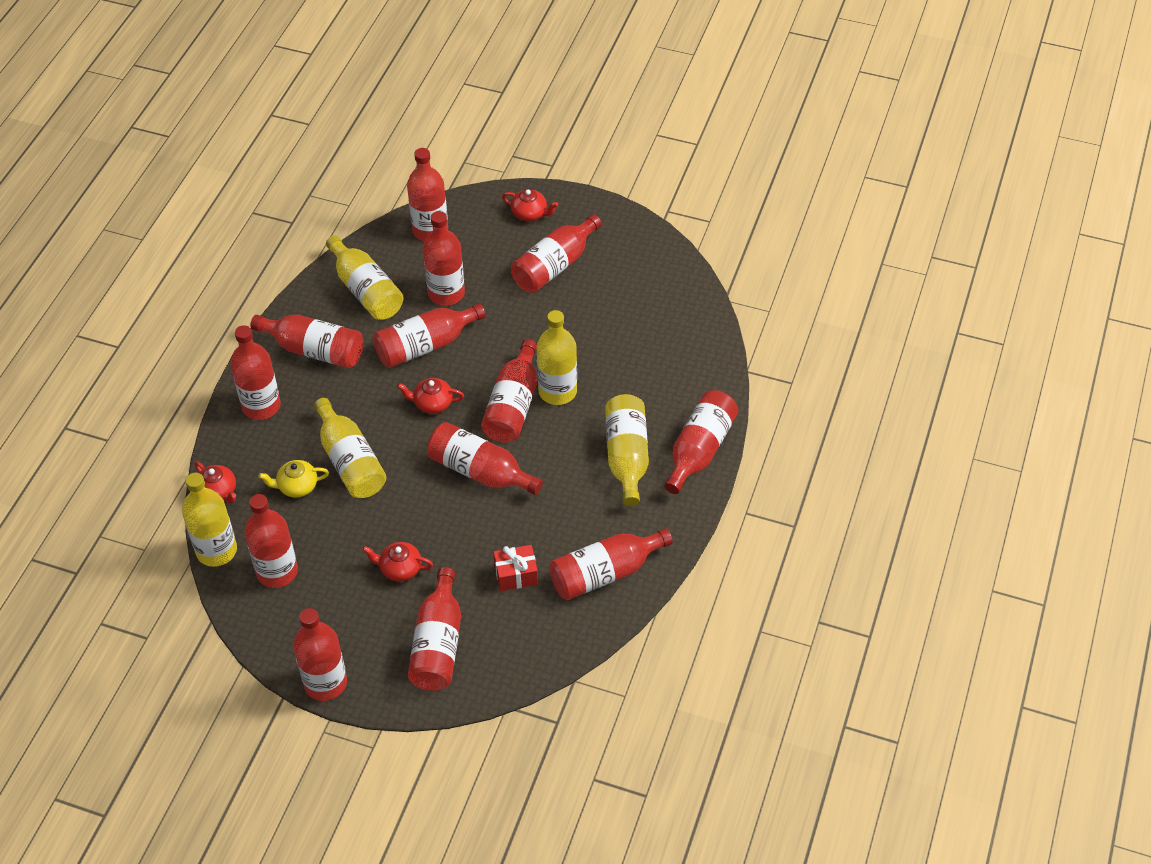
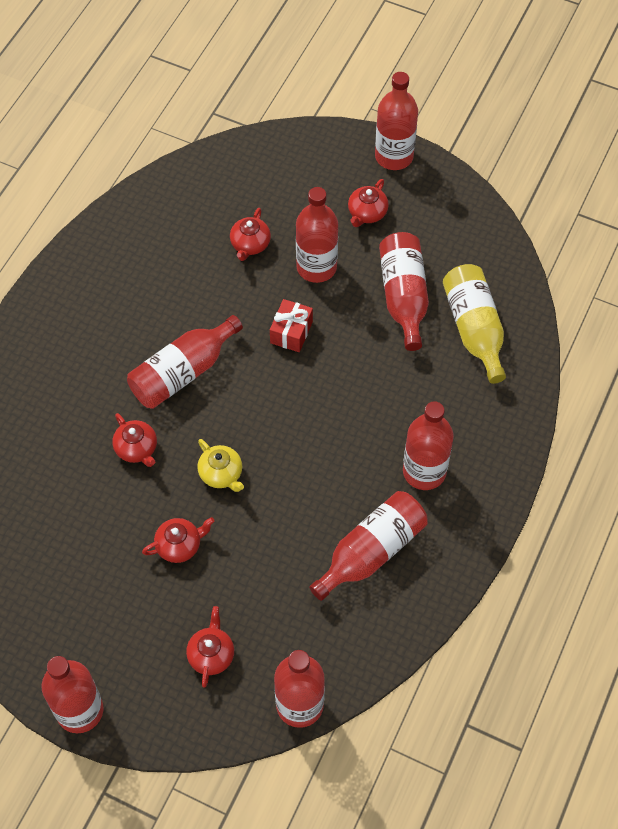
red bottle: 13 -> 8
red teapot: 4 -> 5
yellow bottle: 5 -> 1

